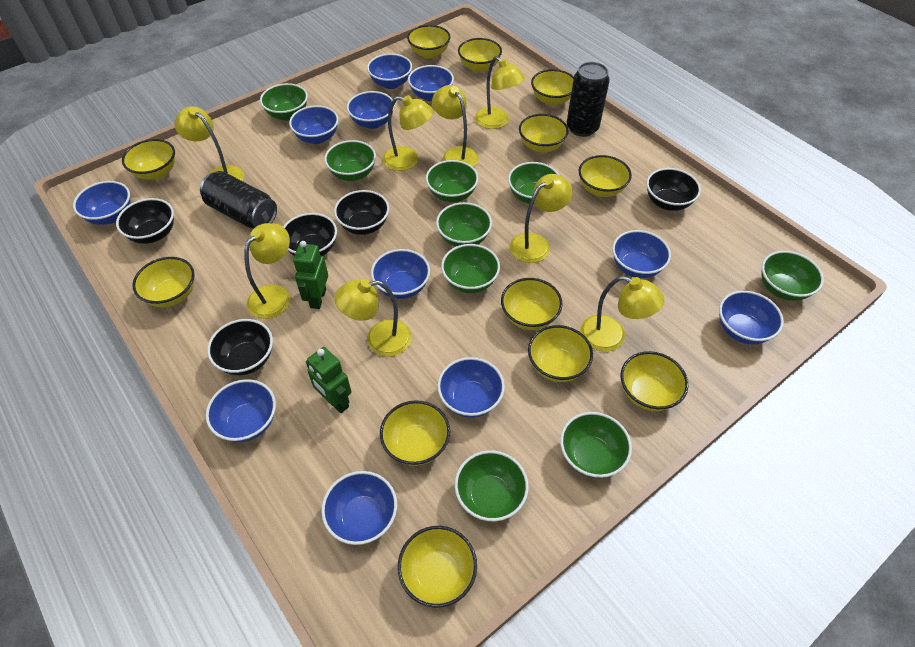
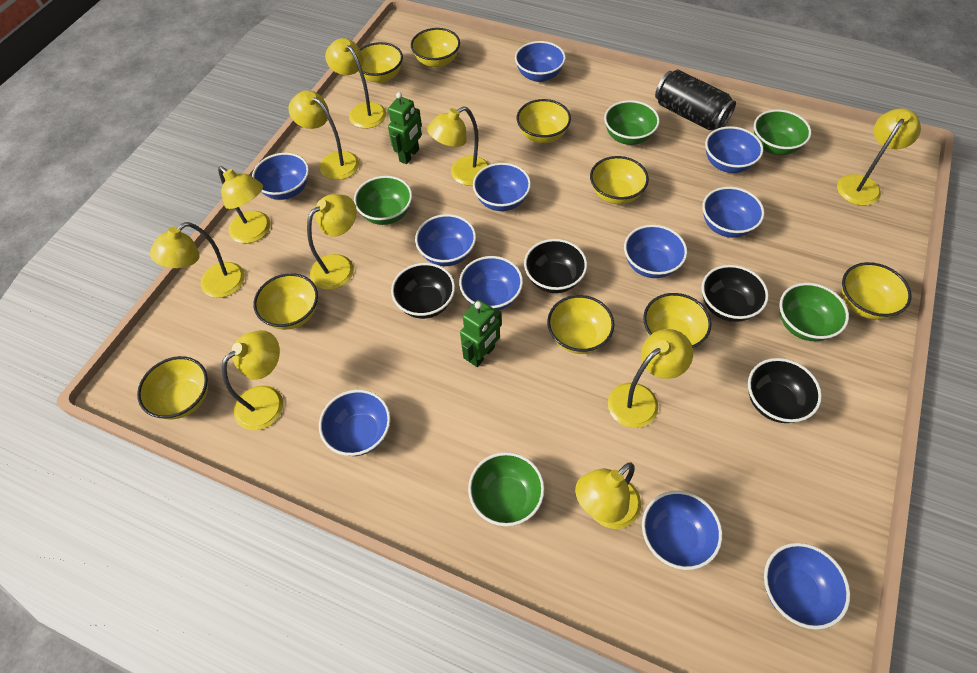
black bowl: 5 -> 4
black can: 2 -> 1
green bowl: 9 -> 5
yellow bowl: 12 -> 9
yellow lamp: 8 -> 10

